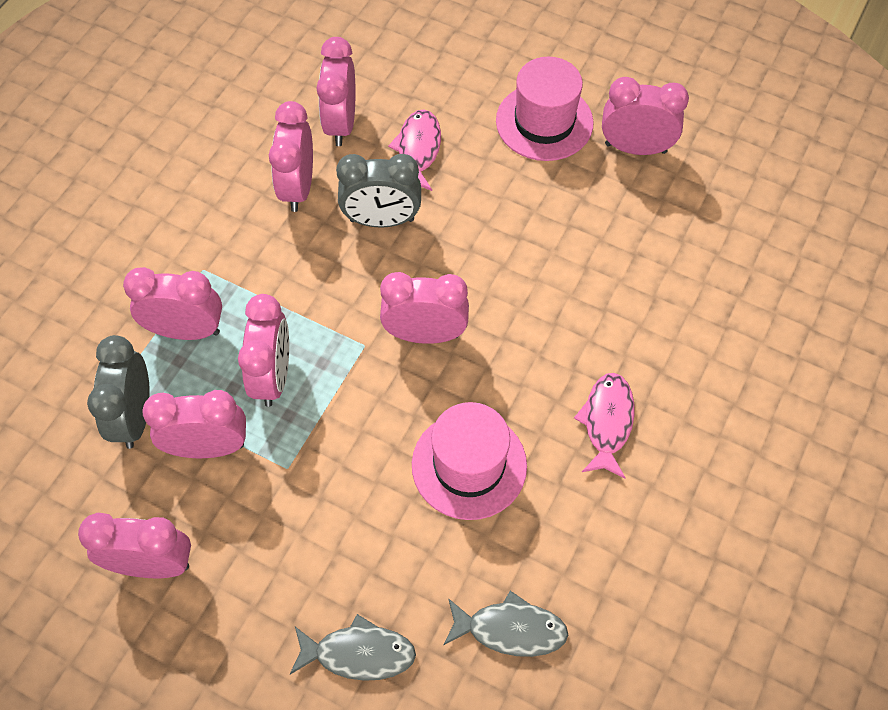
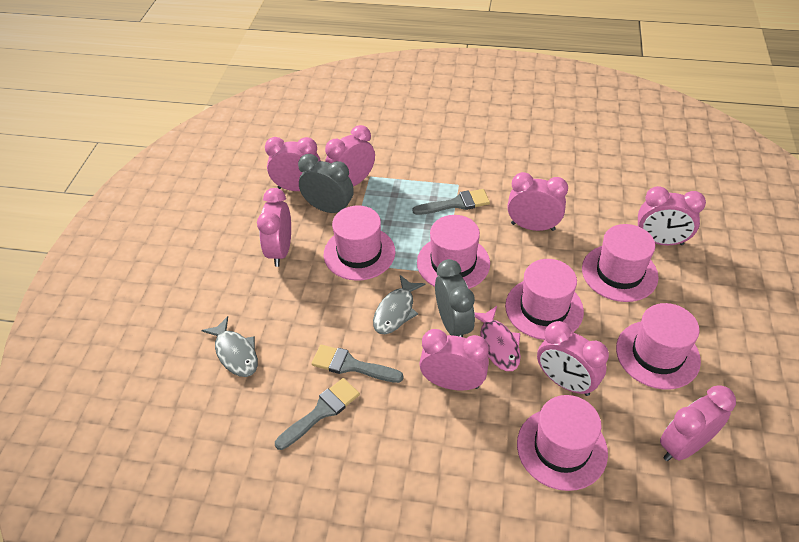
grey brush: 0 -> 3
pink fish: 2 -> 1
pink hat: 2 -> 6

